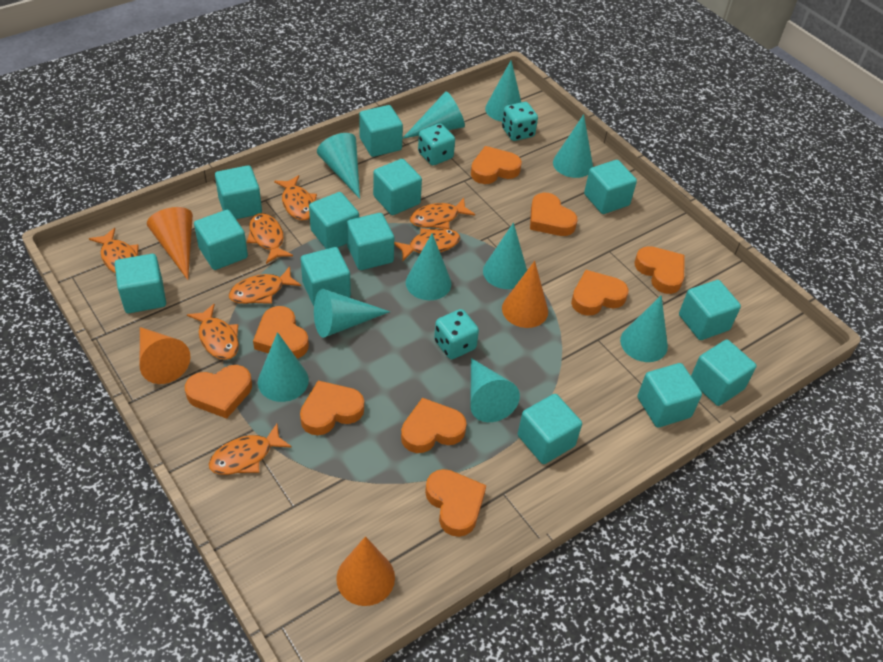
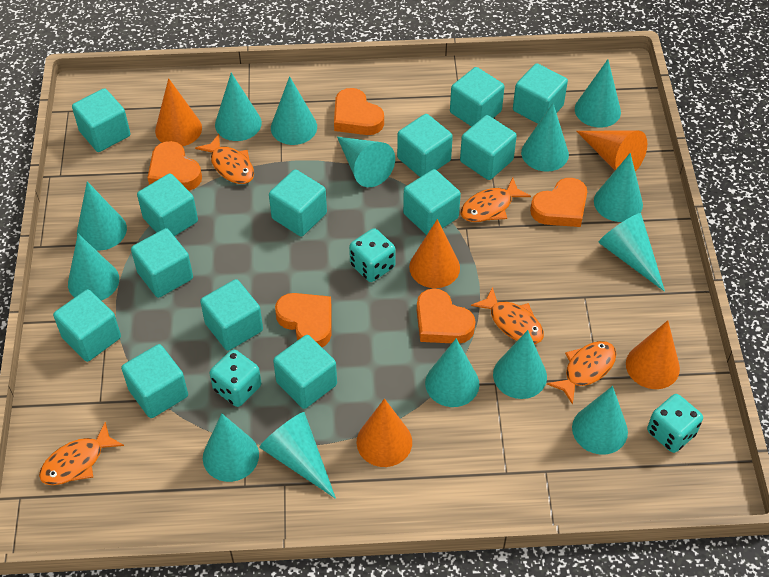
orange cone: 4 -> 5
orange fish: 8 -> 5
orange heart: 9 -> 5
turquoise cone: 10 -> 14

